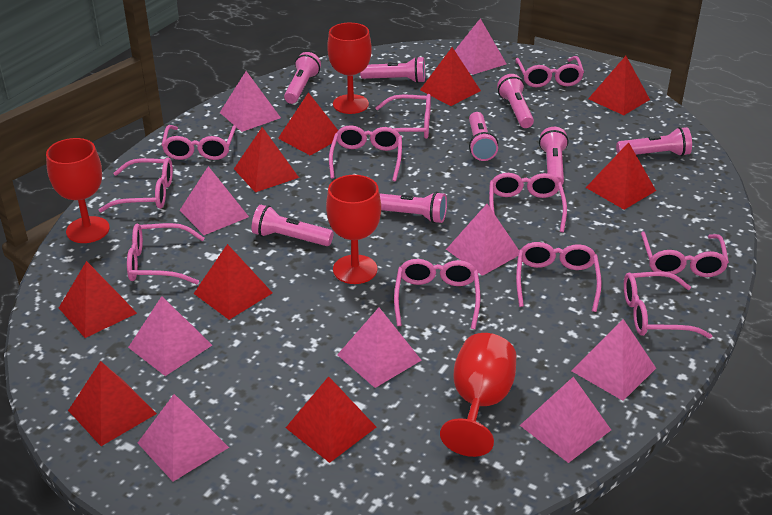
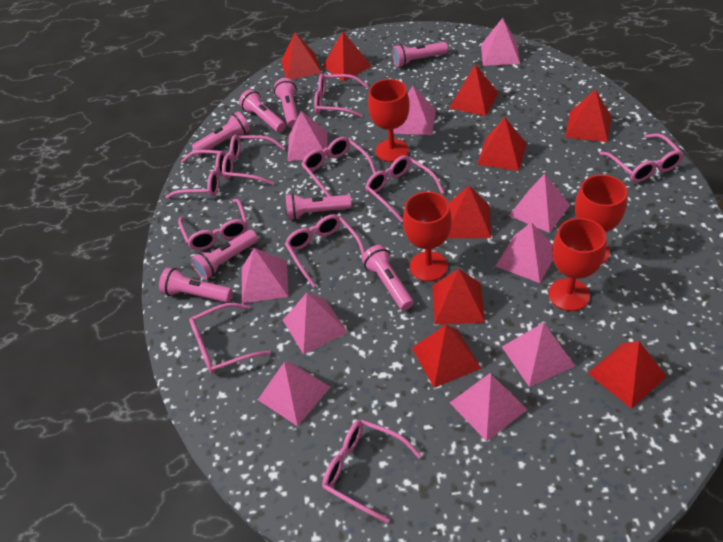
pink glasses: 11 -> 10
pink pyramid: 9 -> 10

